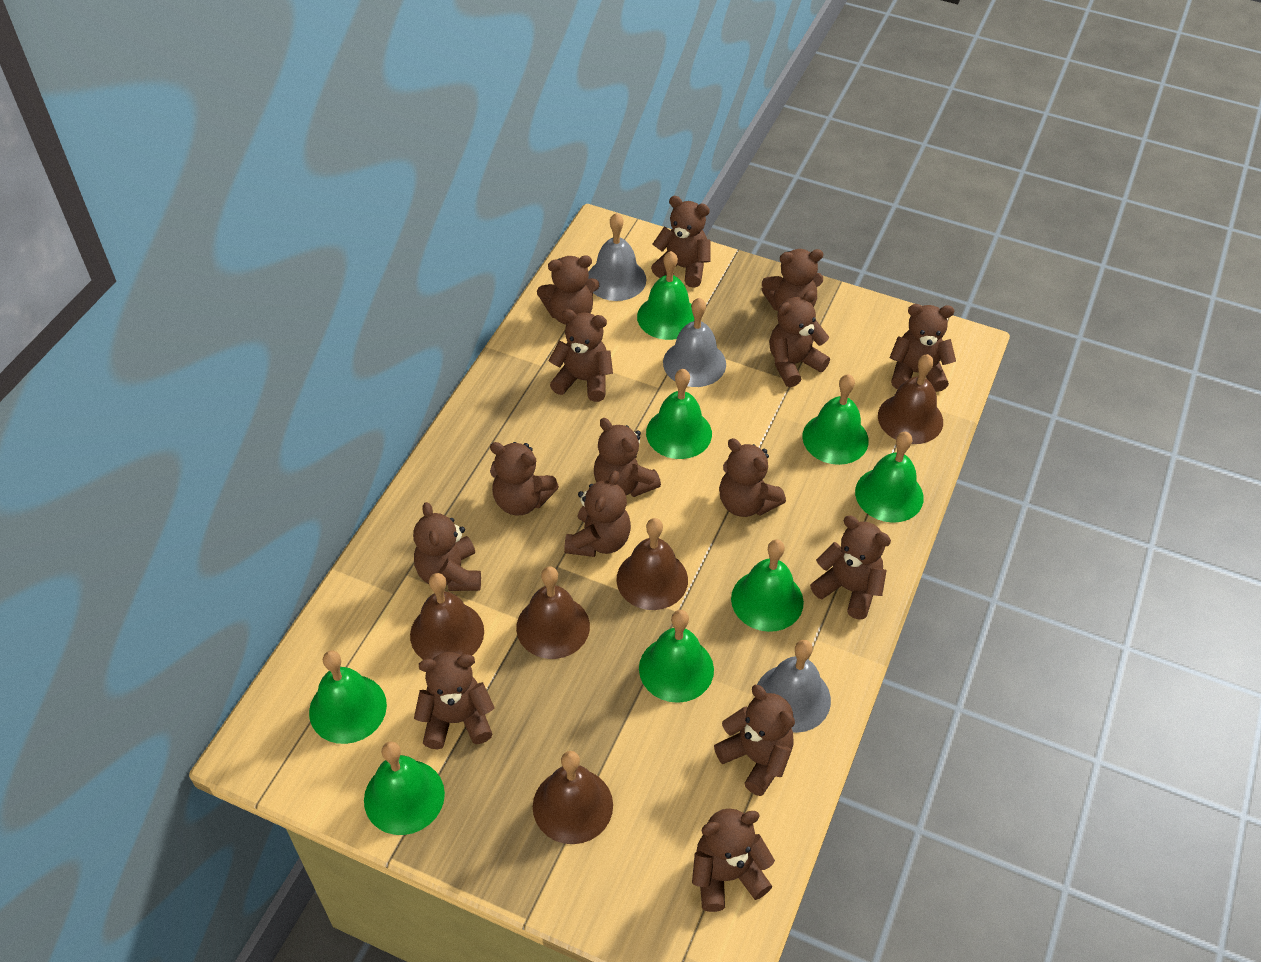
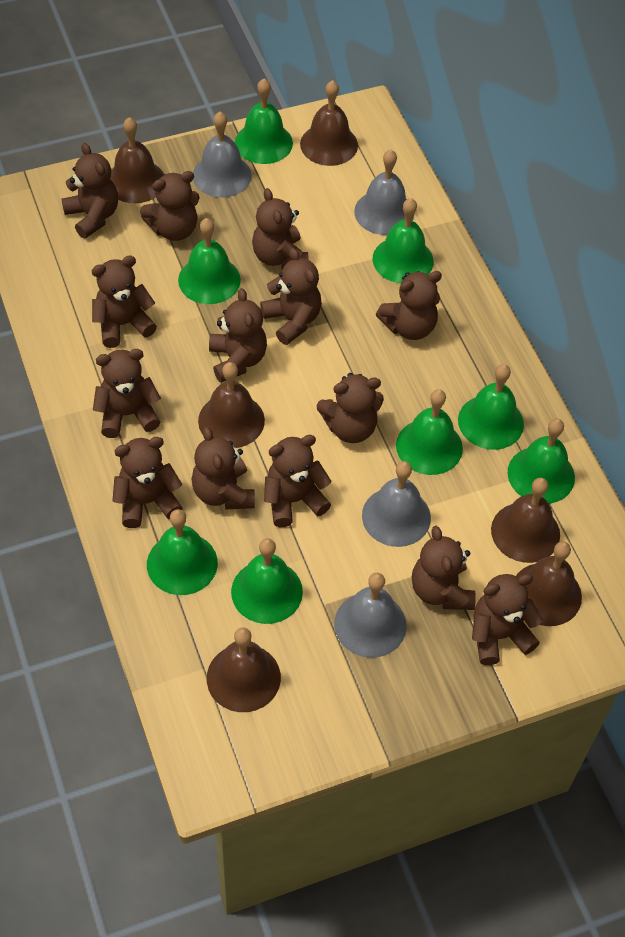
brown bell: 5 -> 6
brown teddy bear: 15 -> 14
grey bell: 3 -> 4

